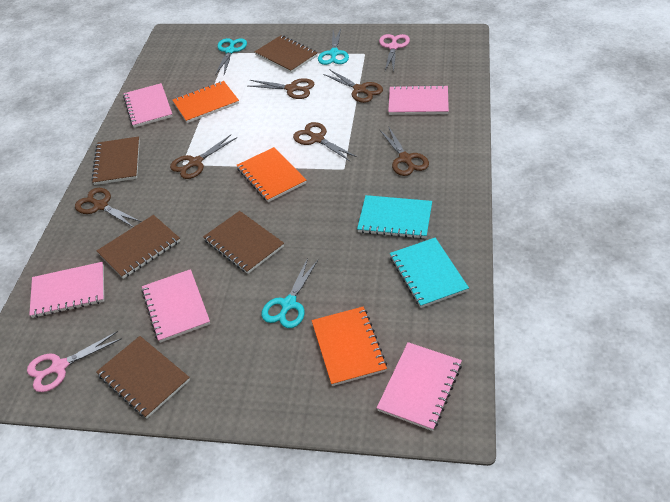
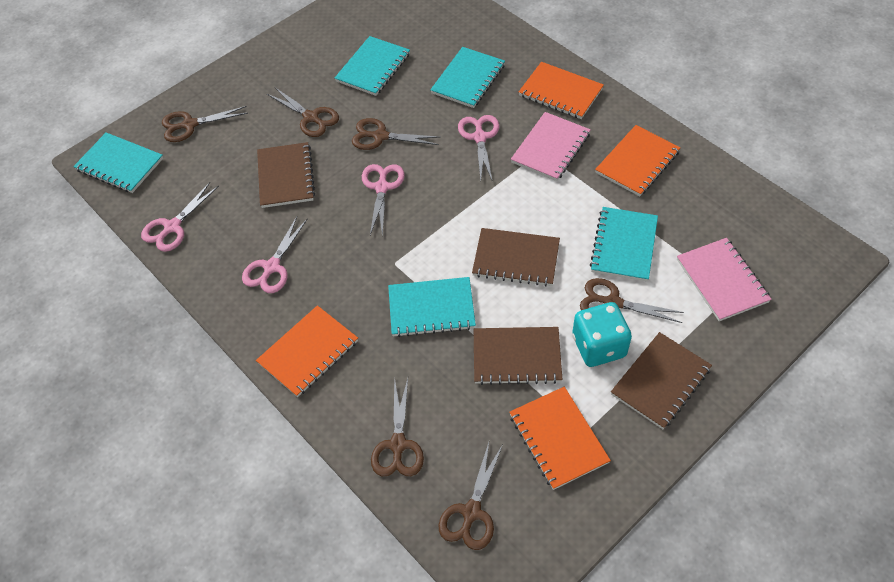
brown notebook: 5 -> 4
orange notebook: 3 -> 4
pink notebook: 5 -> 2
pink scissors: 2 -> 4
turquoise dice: 0 -> 1
turquoise notebook: 2 -> 5
turquoise scissors: 3 -> 0

